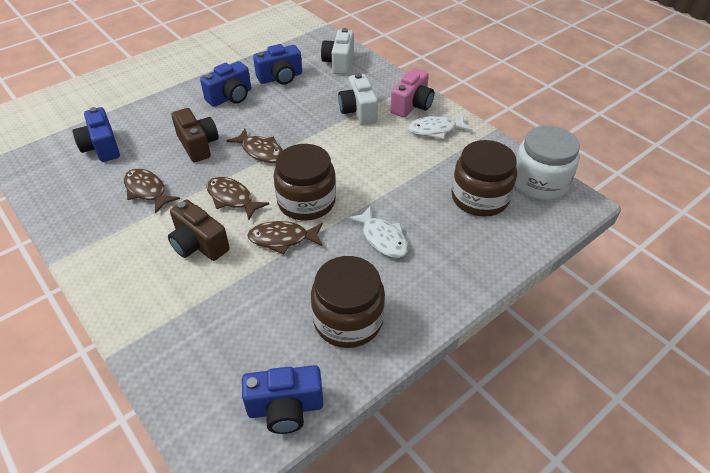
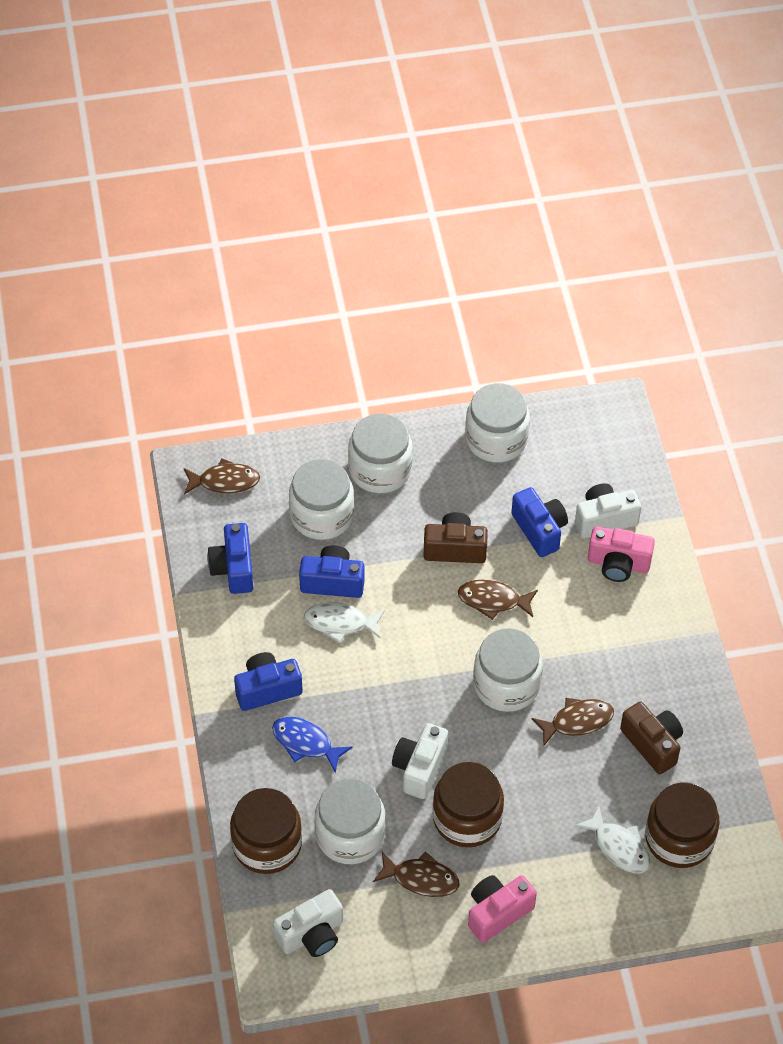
blue fish: 0 -> 1
pink camera: 1 -> 2
white camera: 2 -> 3
white jar: 1 -> 5

